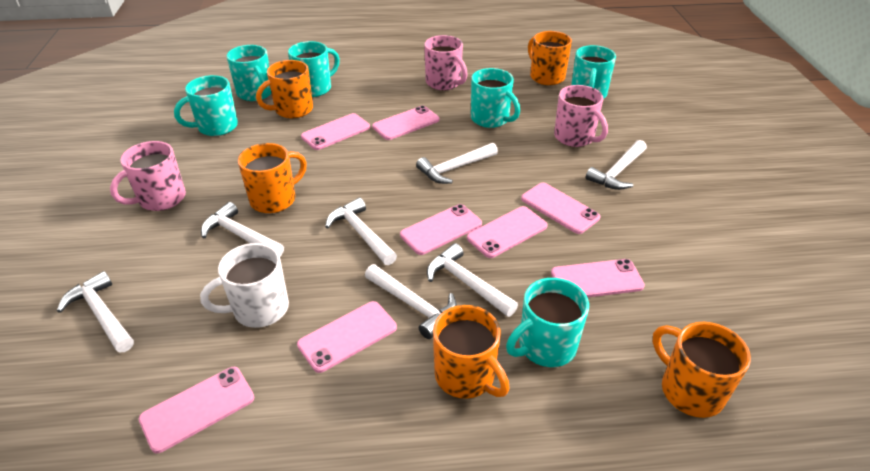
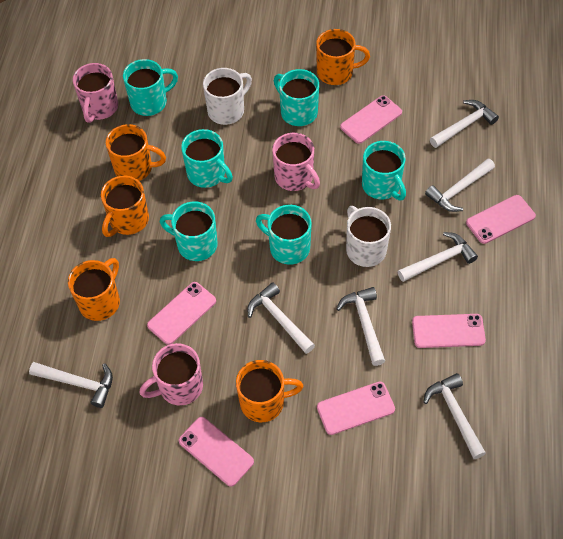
pink phone: 8 -> 6
white mug: 1 -> 2

